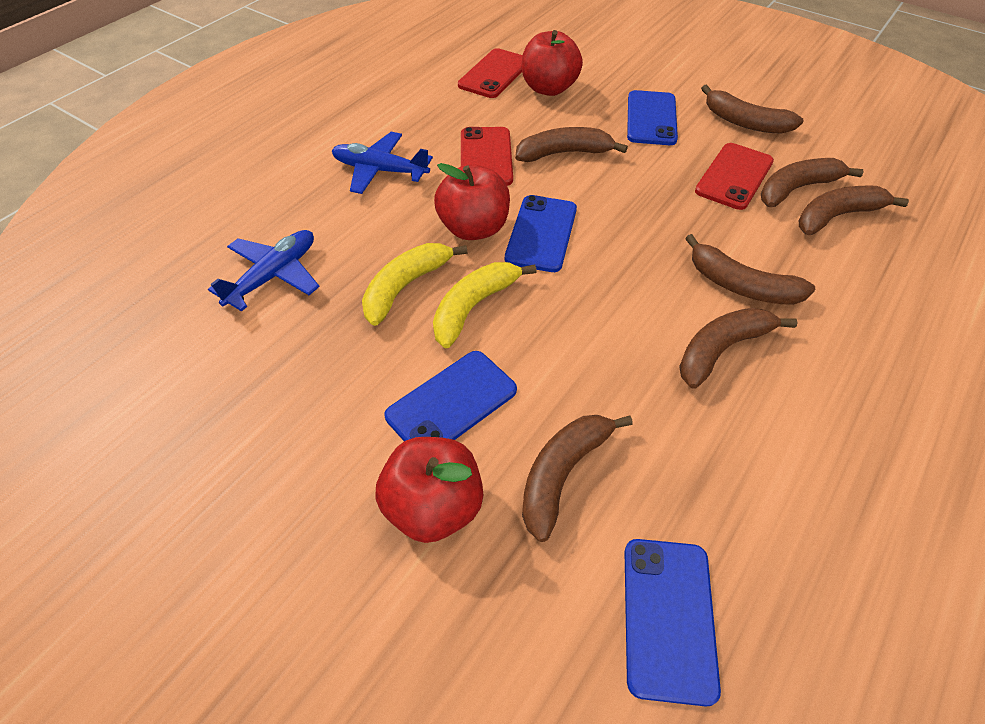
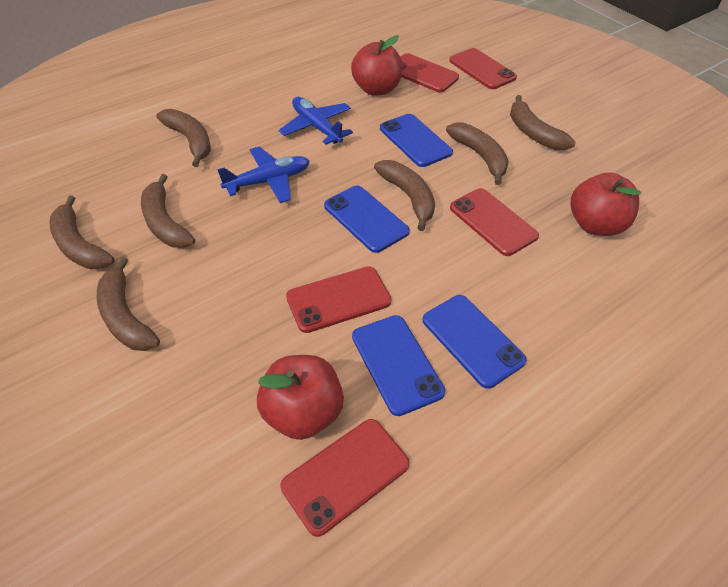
red phone: 3 -> 5
yellow banana: 2 -> 0

